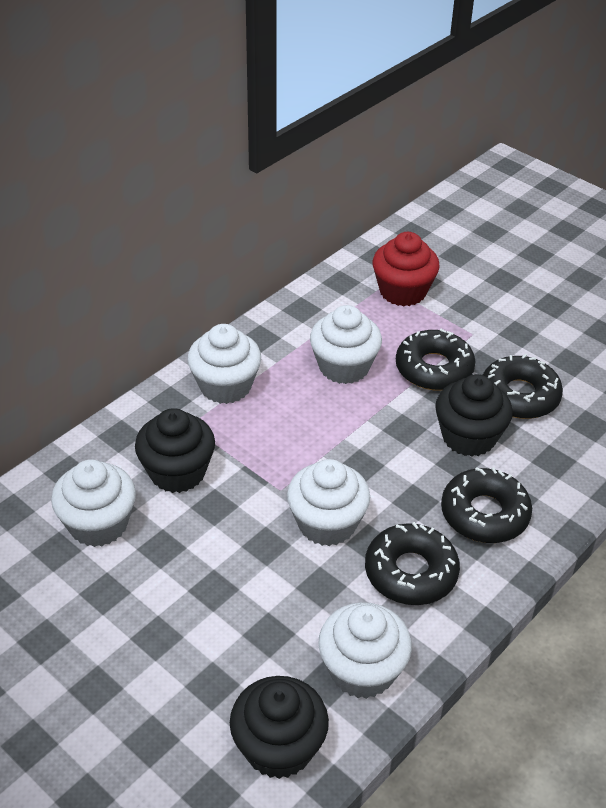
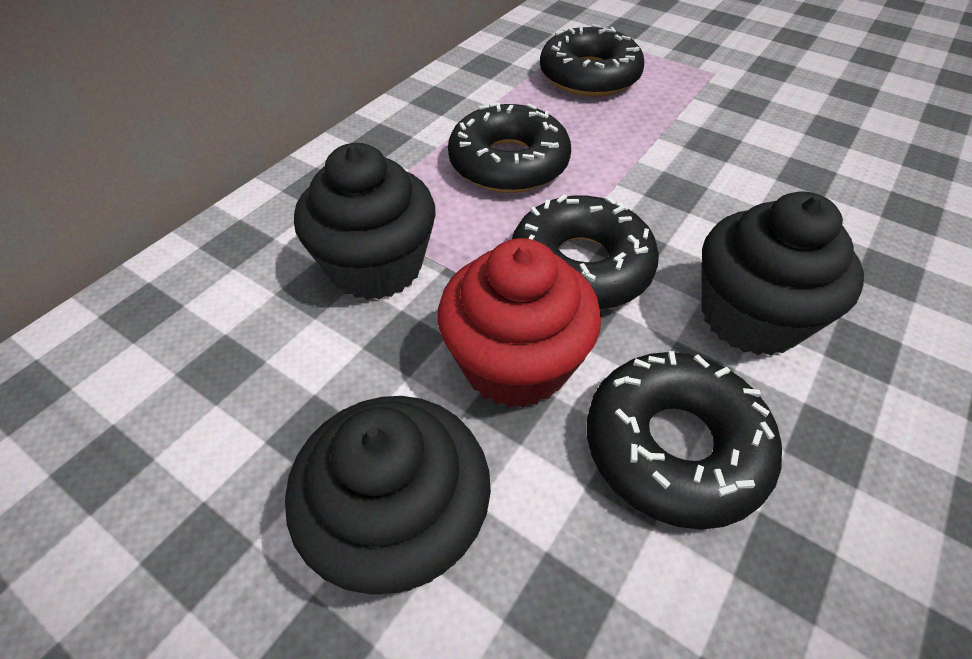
white cupcake: 5 -> 0

